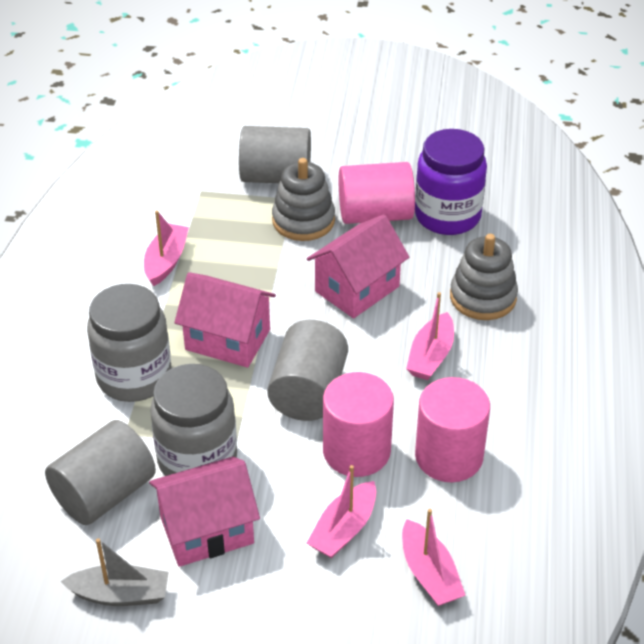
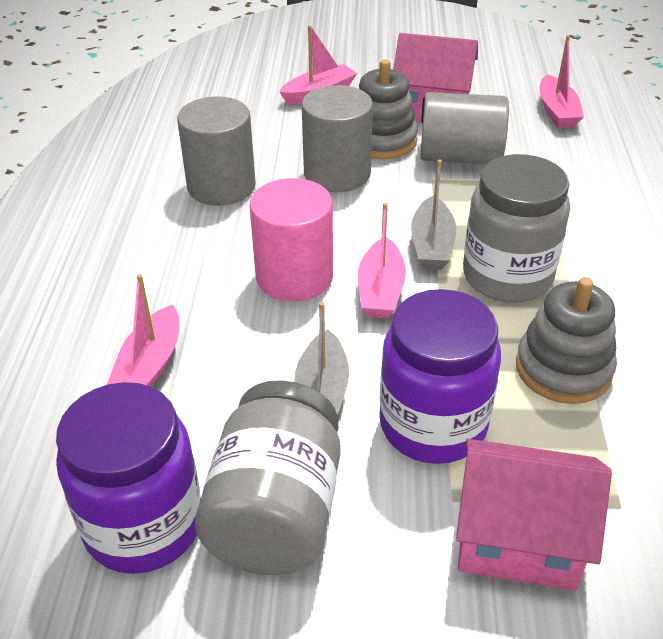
grey boat: 1 -> 2
pink cylinder: 3 -> 1
pink house: 3 -> 2
purple jar: 1 -> 2

